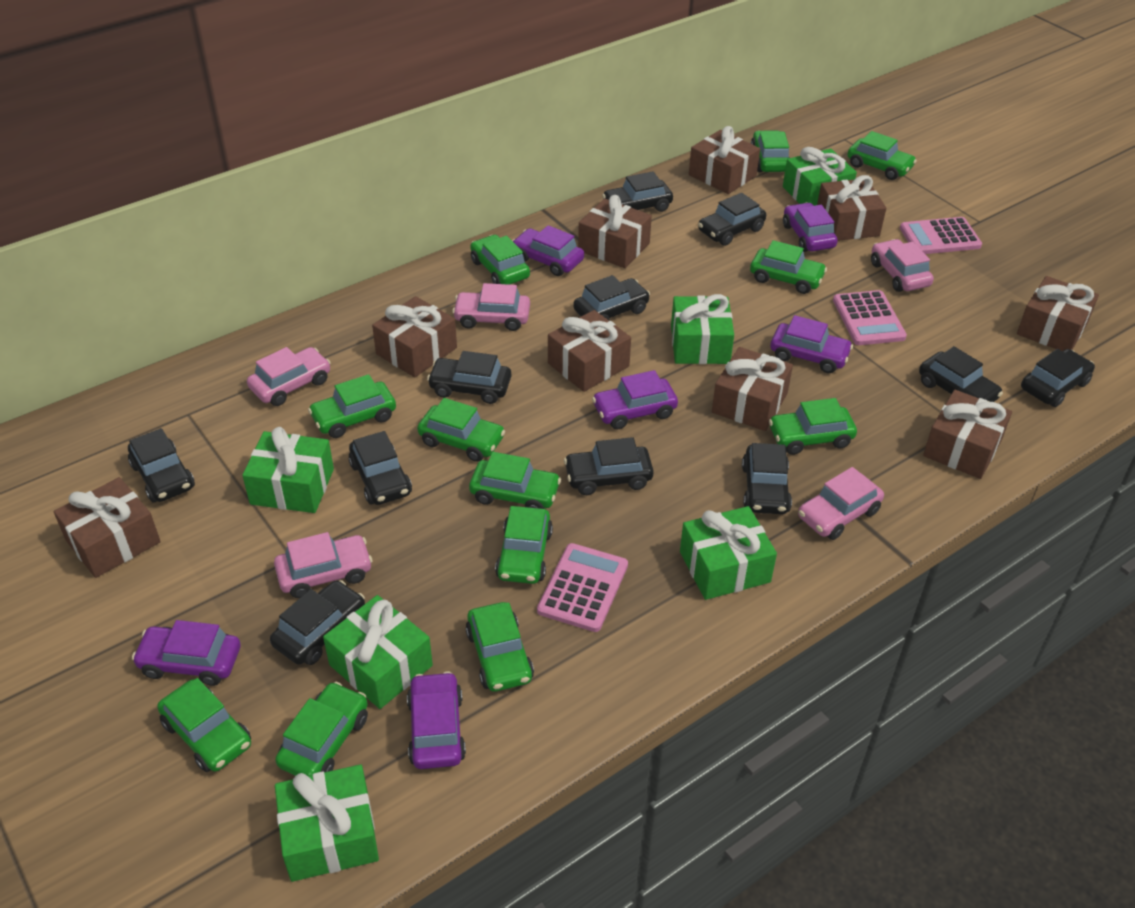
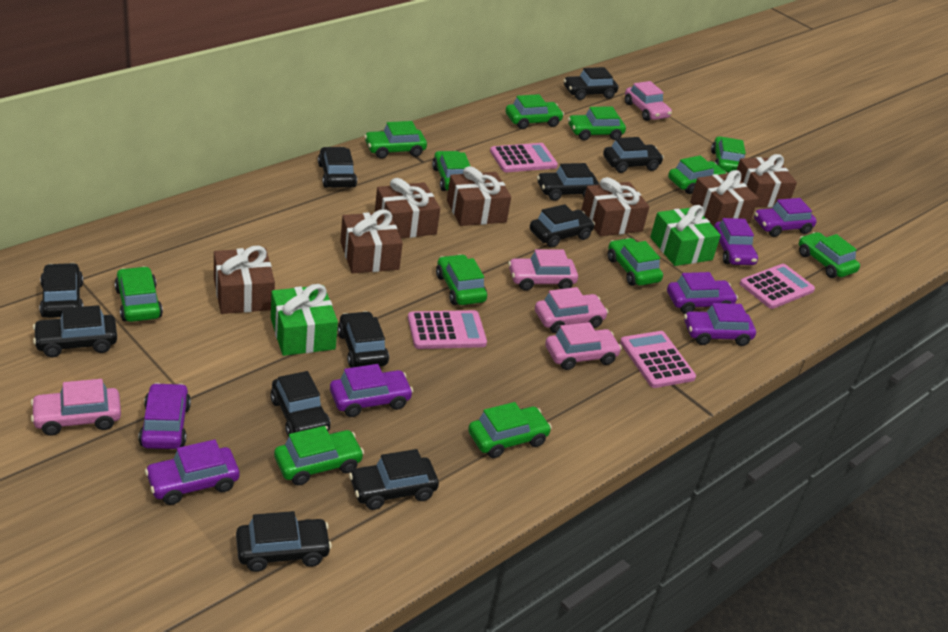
brown gift: 9 -> 7
green gift: 6 -> 2
pink calculator: 3 -> 4
purple car: 6 -> 7

